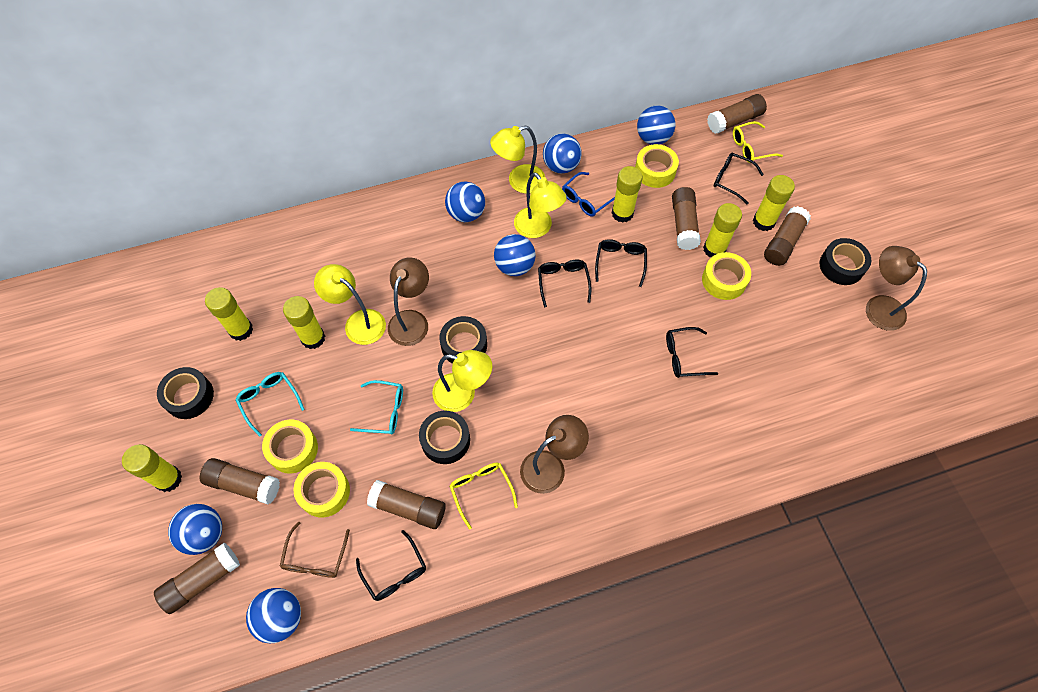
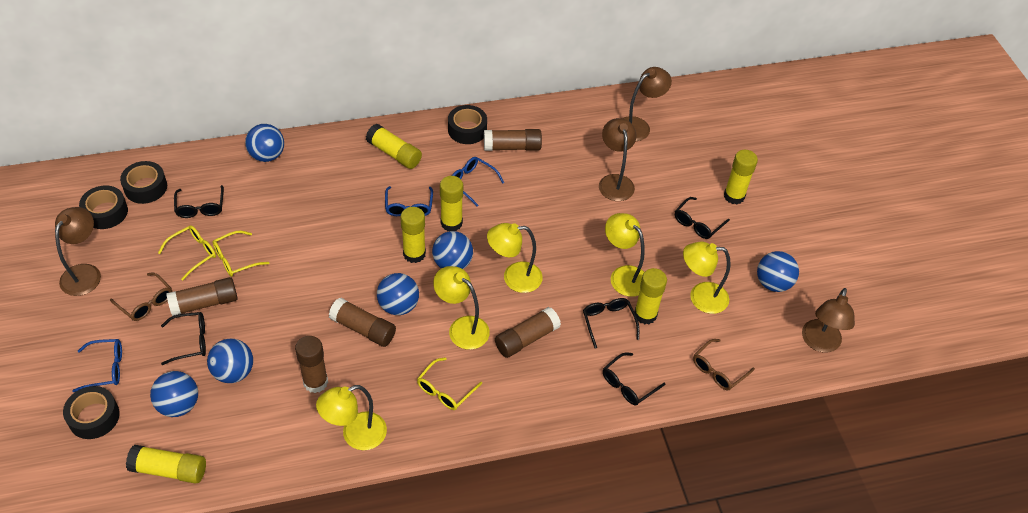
blue glasses: 1 -> 3
brown glasses: 1 -> 2
brown glue stick: 6 -> 5
brown lamp: 3 -> 4
turquoise glasses: 2 -> 0
yellow glasses: 2 -> 3
yellow lamp: 4 -> 5
yellow tape: 4 -> 0

